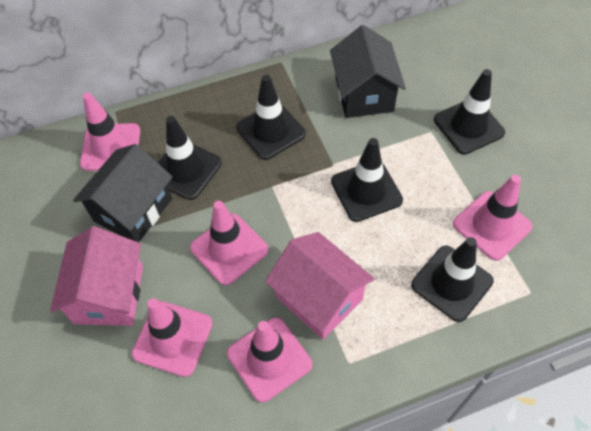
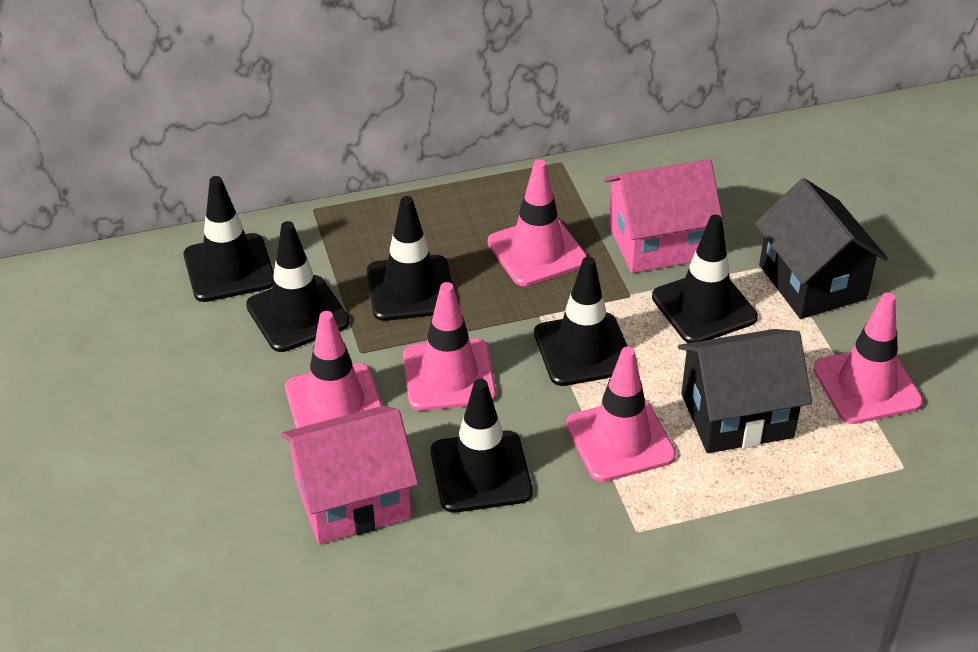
black traffic cone: 5 -> 6

